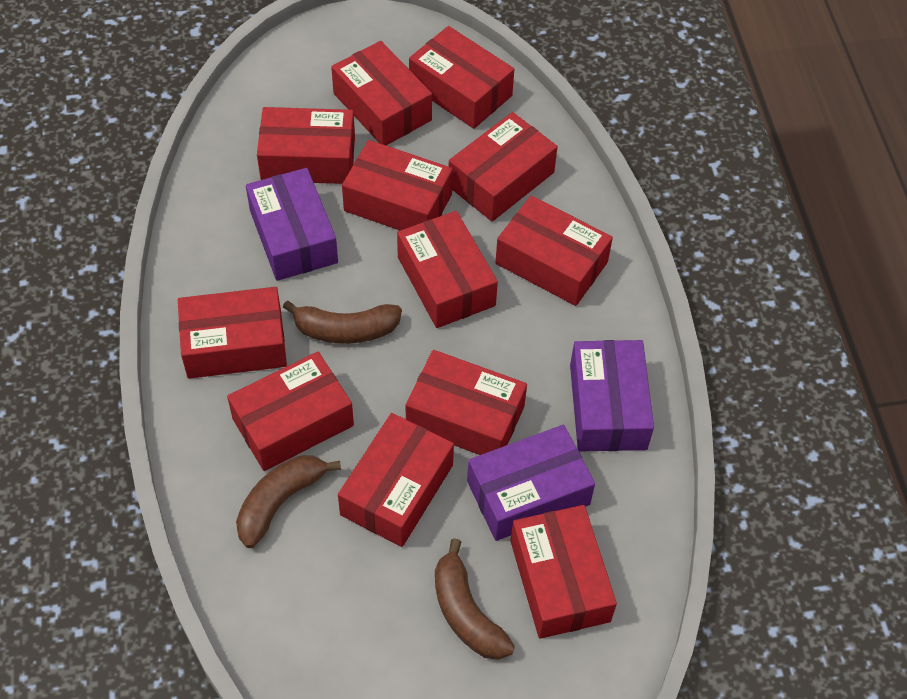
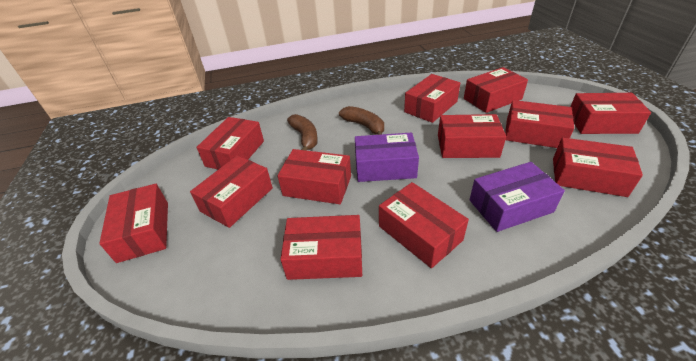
brown banana: 3 -> 2
purple box: 3 -> 2

